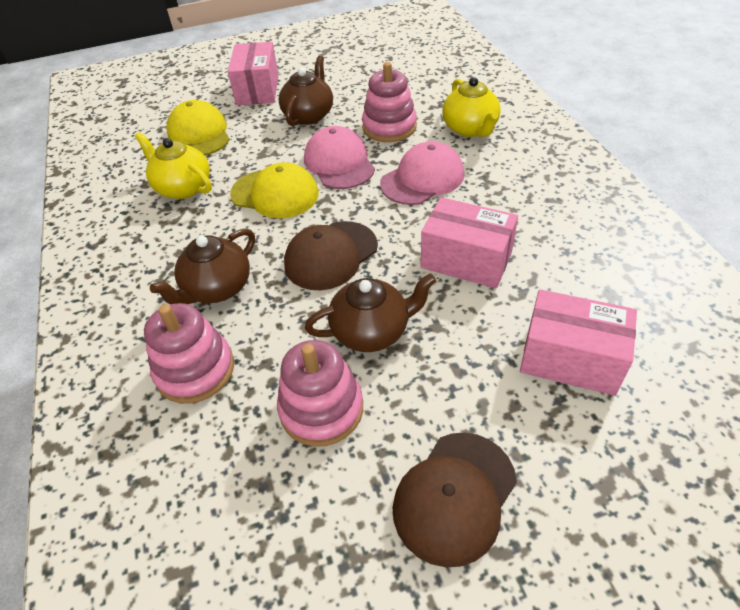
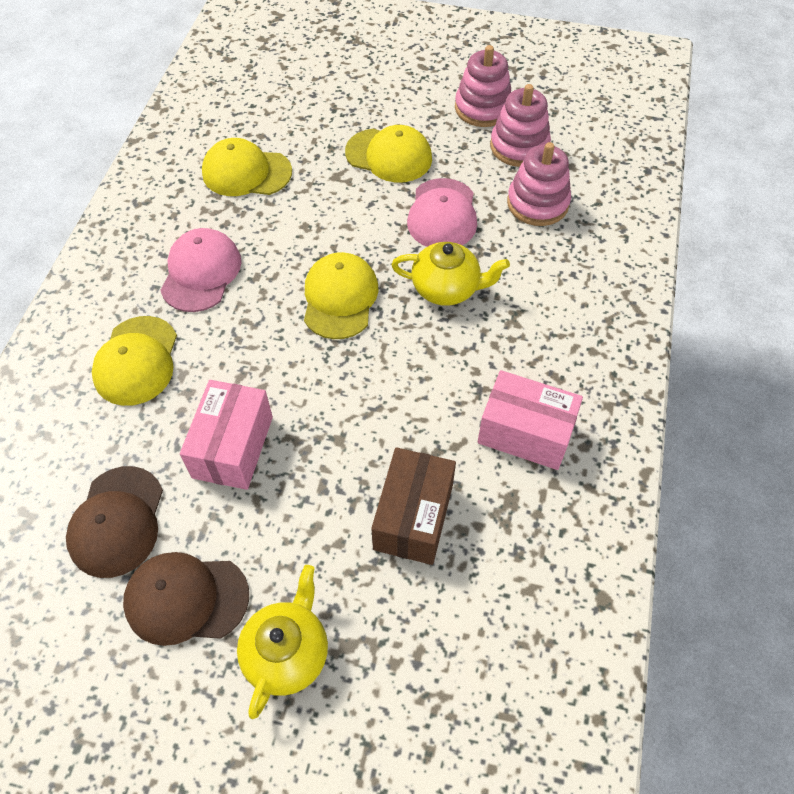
brown box: 0 -> 1
brown teapot: 3 -> 0
pink box: 3 -> 2
yellow cap: 2 -> 4

